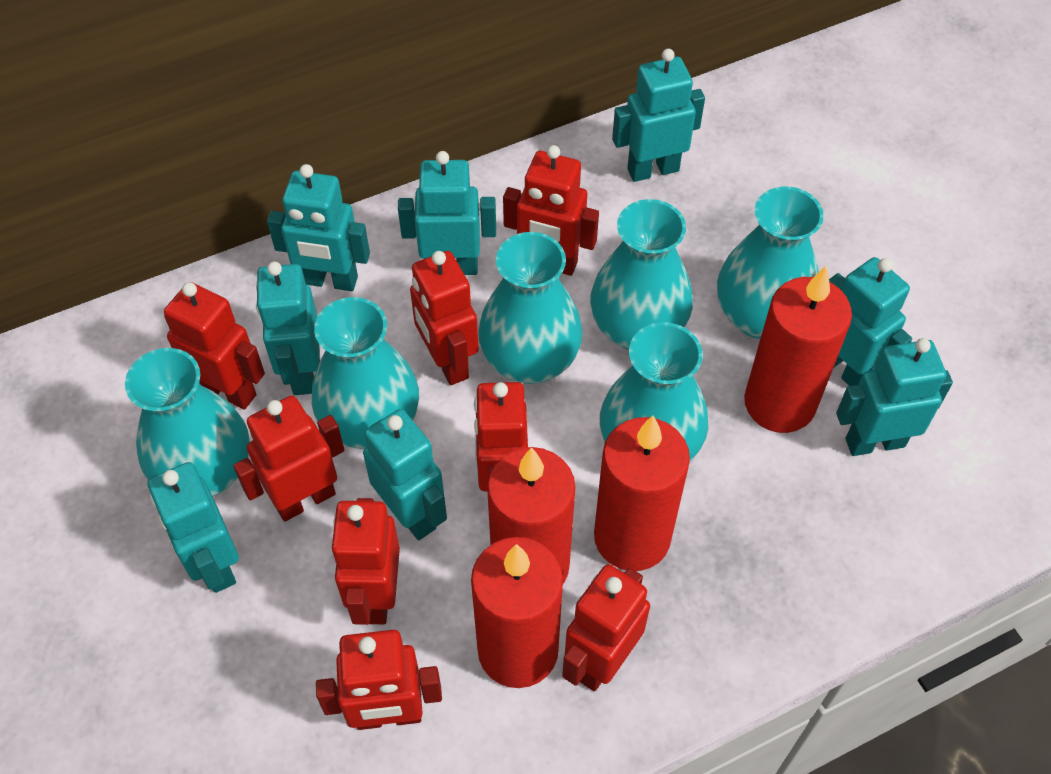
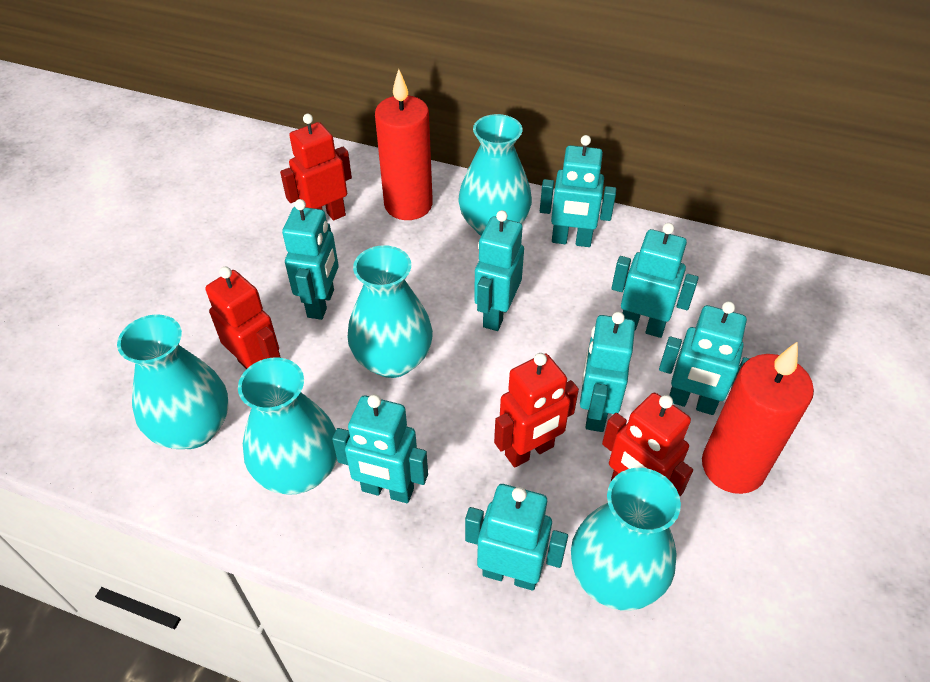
red candle: 4 -> 2
red robot: 8 -> 4
turquoise vase: 6 -> 5

